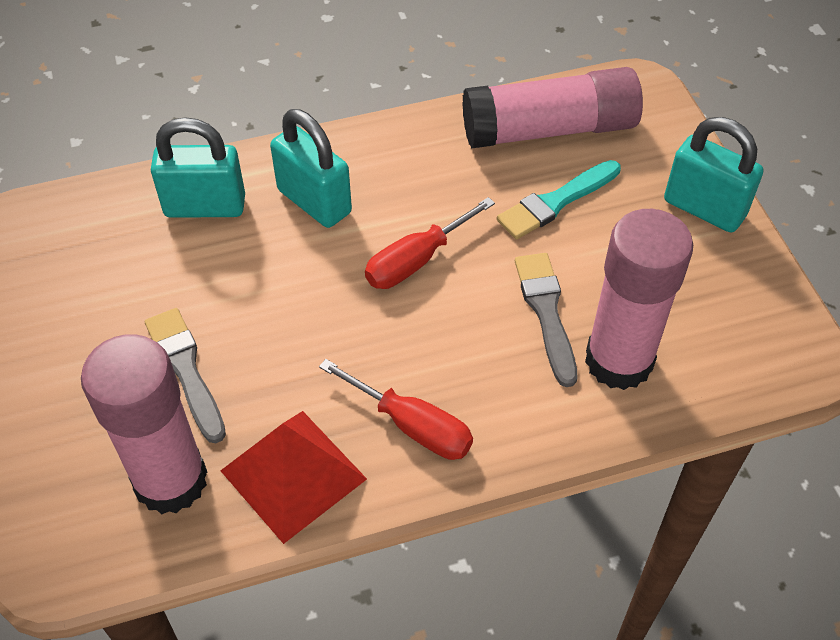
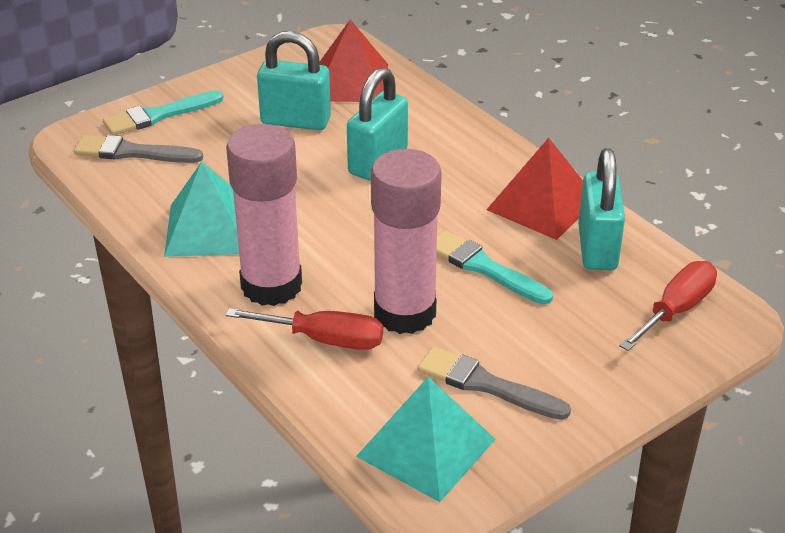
pink glue stick: 3 -> 2
red pyramid: 1 -> 2
turquoise brush: 1 -> 2
turquoise pyramid: 0 -> 2

